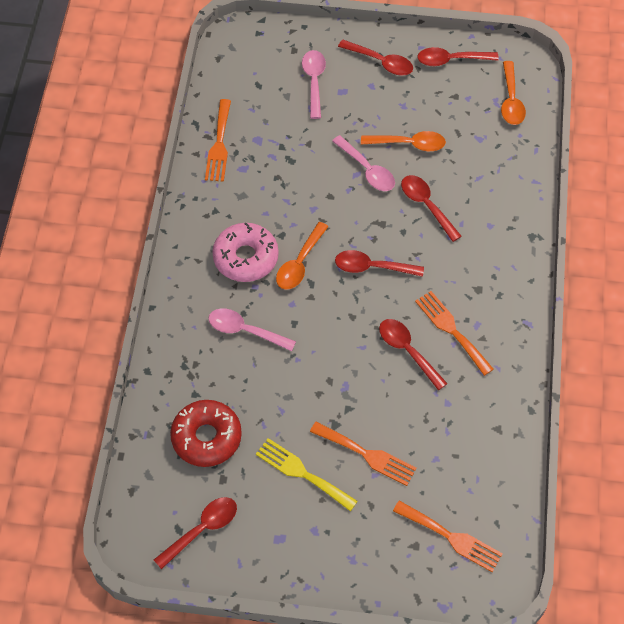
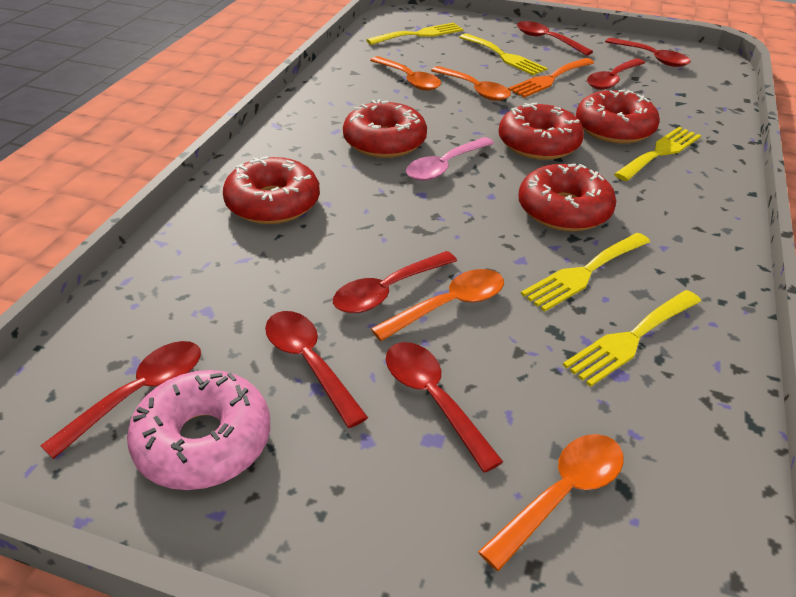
orange fork: 4 -> 1
orange spoon: 3 -> 4
pink spoon: 3 -> 1
red donut: 1 -> 5
red spoon: 6 -> 7
yellow fork: 1 -> 5

